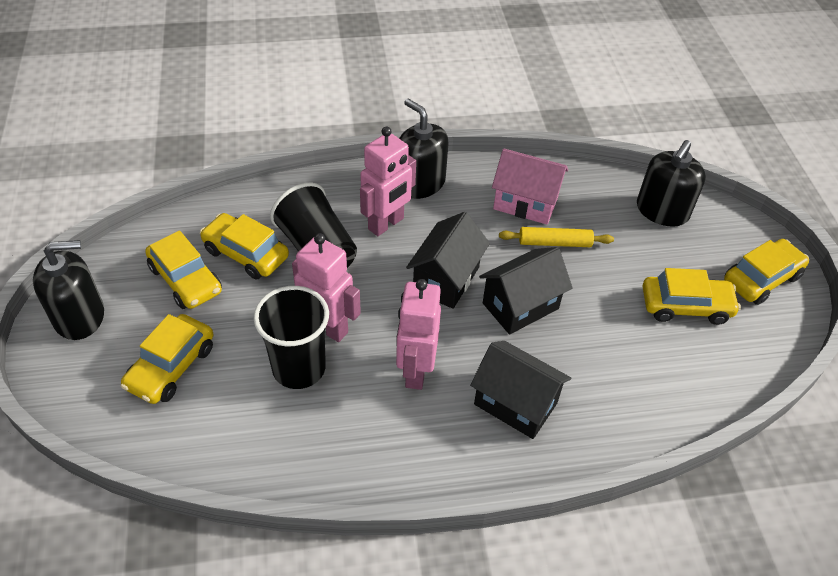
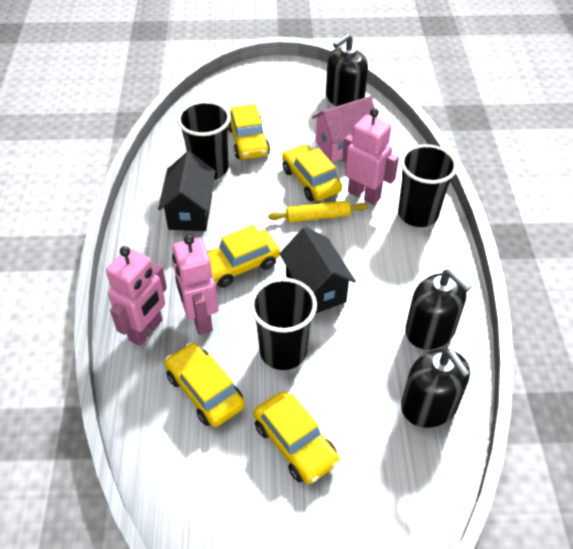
black cup: 2 -> 3
black house: 3 -> 2

